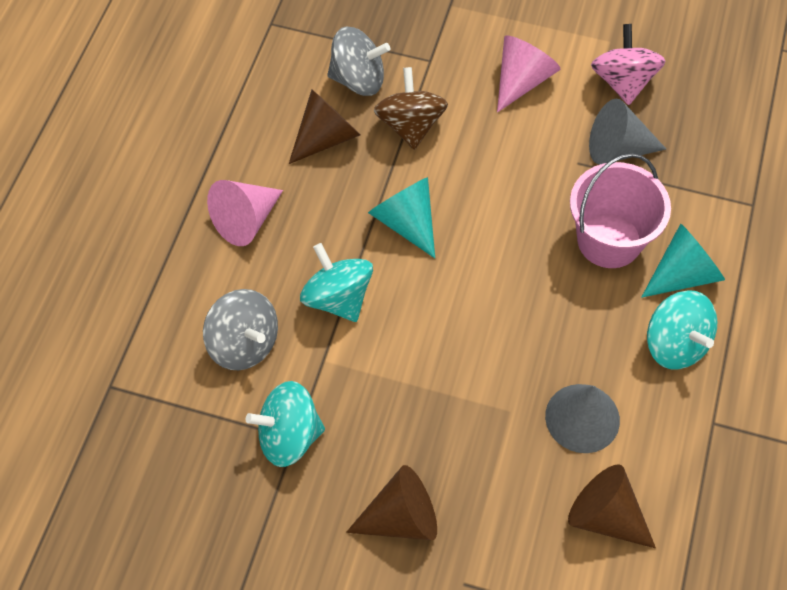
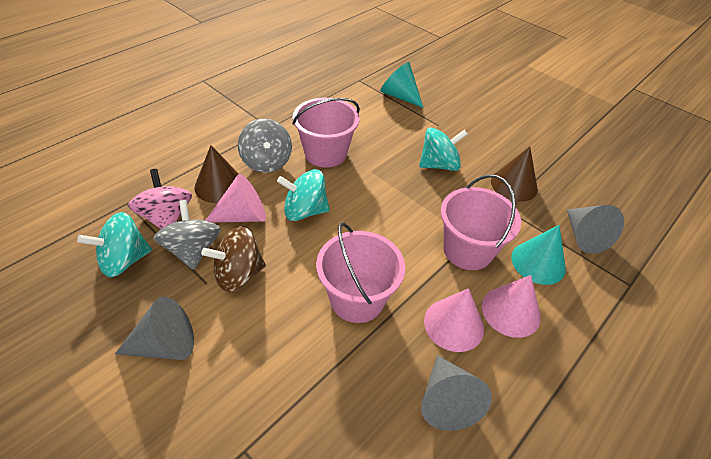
brown cone: 3 -> 2
grey cone: 2 -> 3
pink bucket: 1 -> 3
pink cone: 2 -> 3

